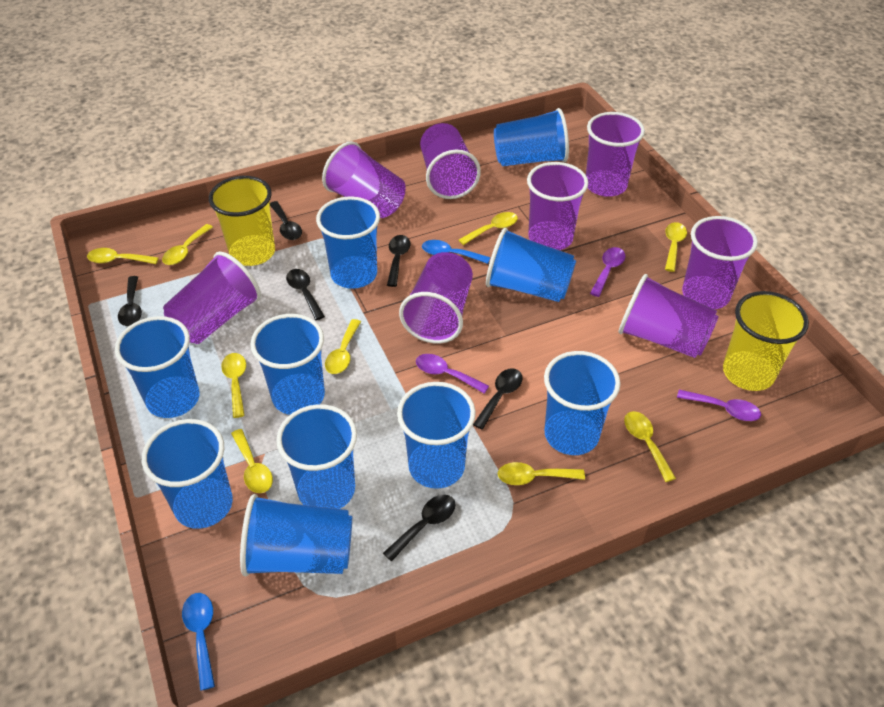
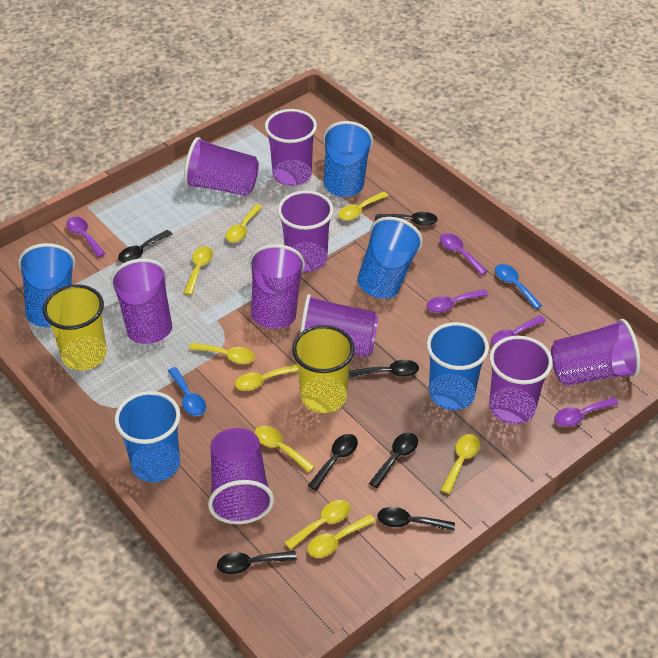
black spoon: 6 -> 7
blue cup: 10 -> 5
purple cup: 8 -> 9
purple spoon: 3 -> 5

